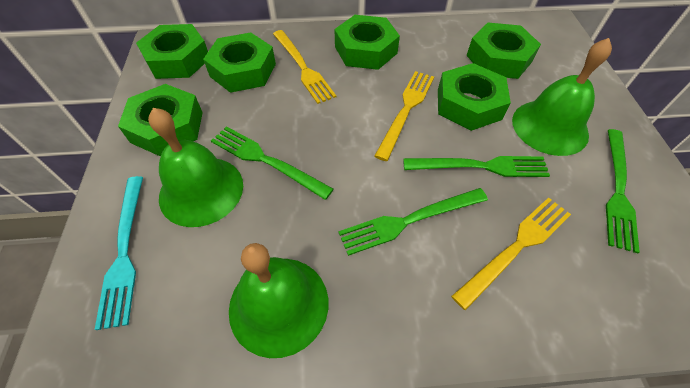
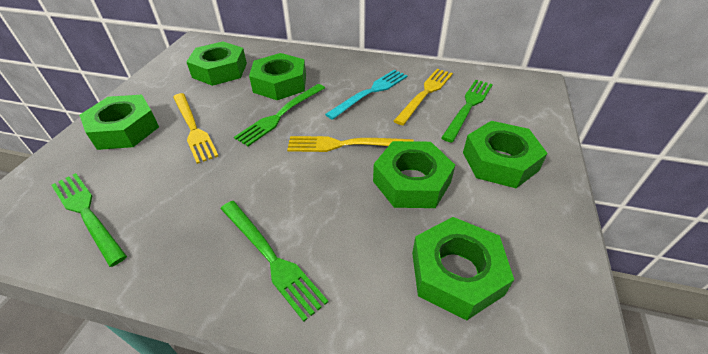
green bell: 3 -> 0

